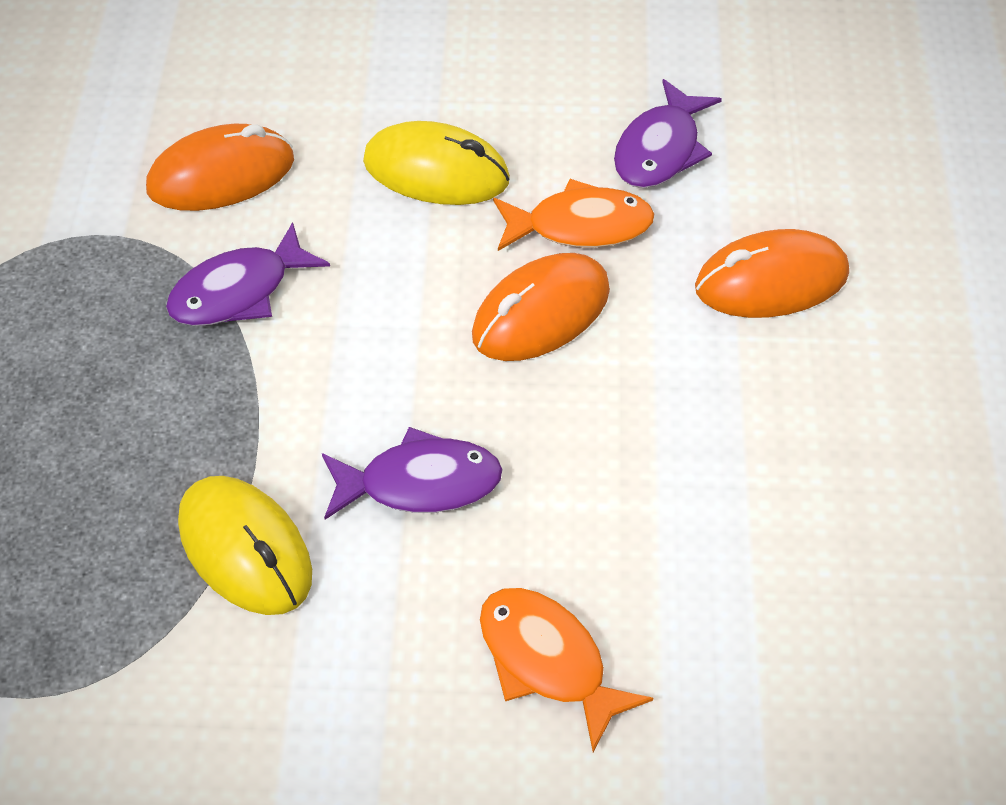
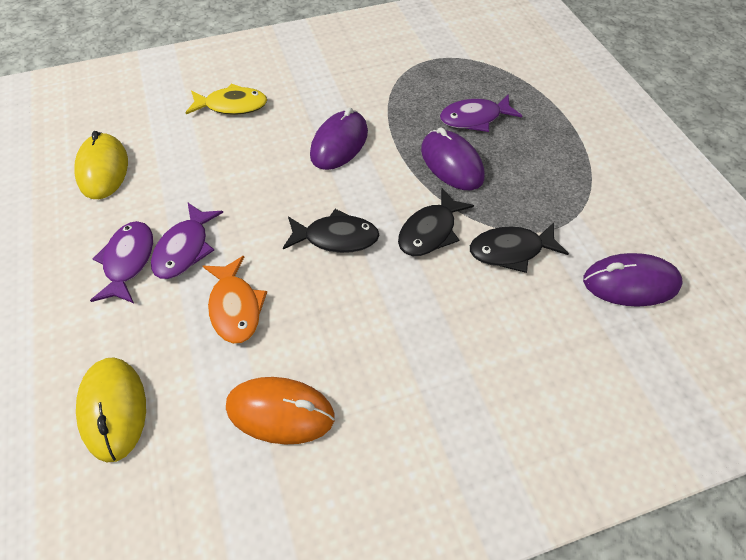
black fish: 0 -> 3
orange fish: 2 -> 1
orange mouse: 3 -> 1
purple mouse: 0 -> 3
yellow fish: 0 -> 1

